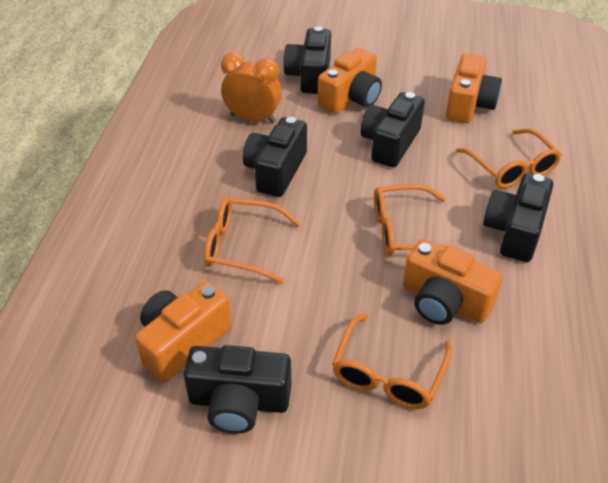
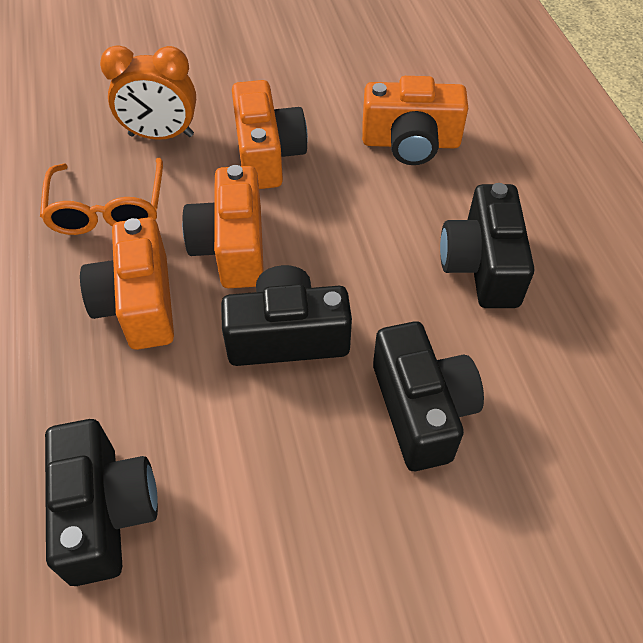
black camera: 5 -> 4
orange glasses: 4 -> 1

